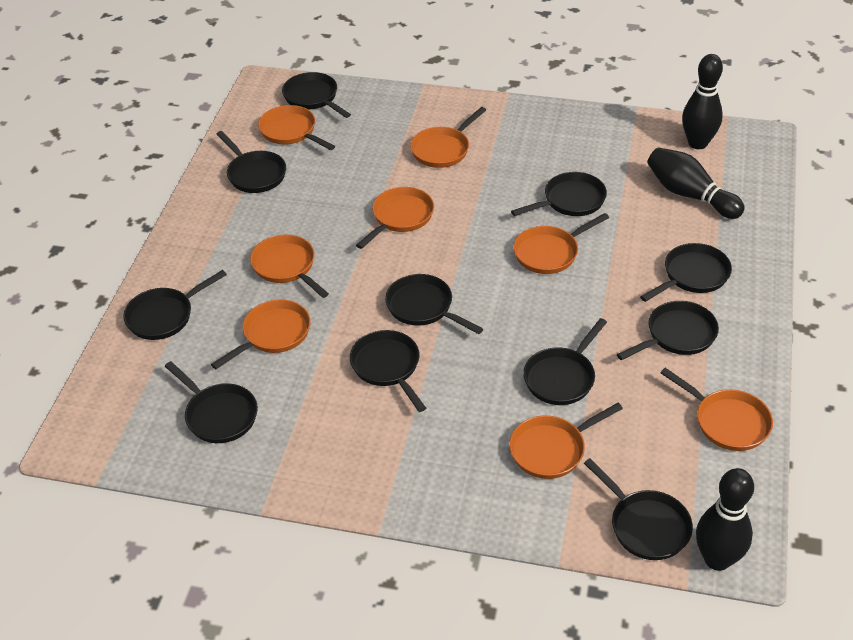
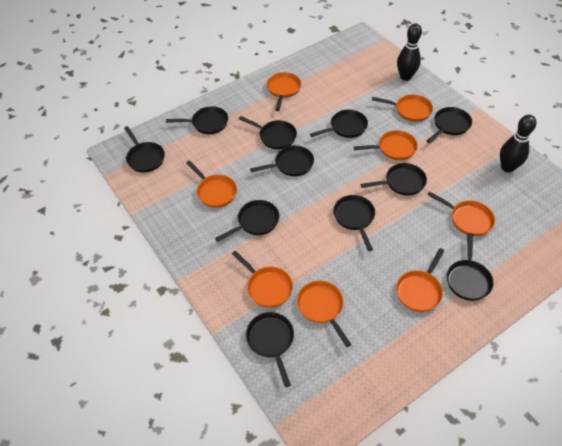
black bowling pin: 3 -> 2

